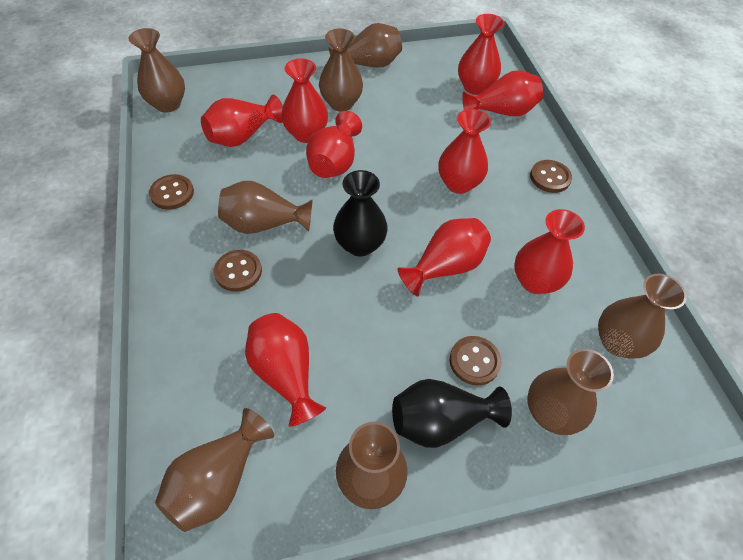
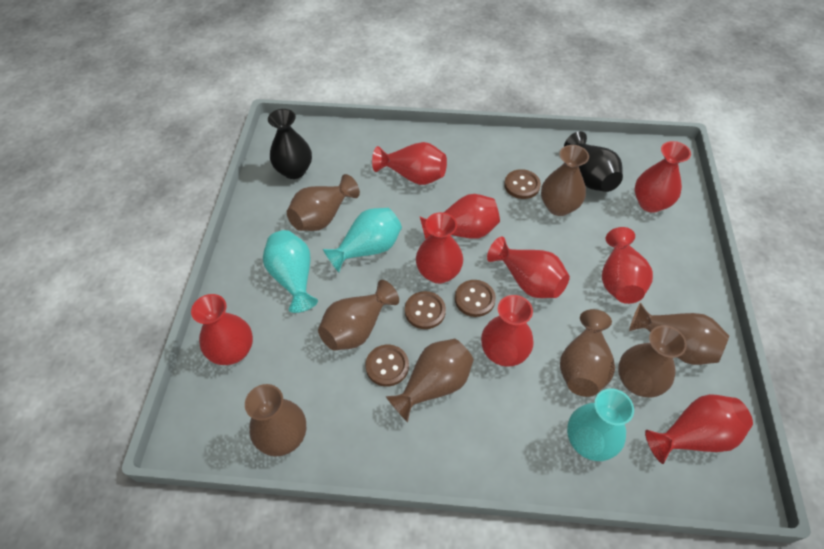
turquoise vase: 0 -> 3

